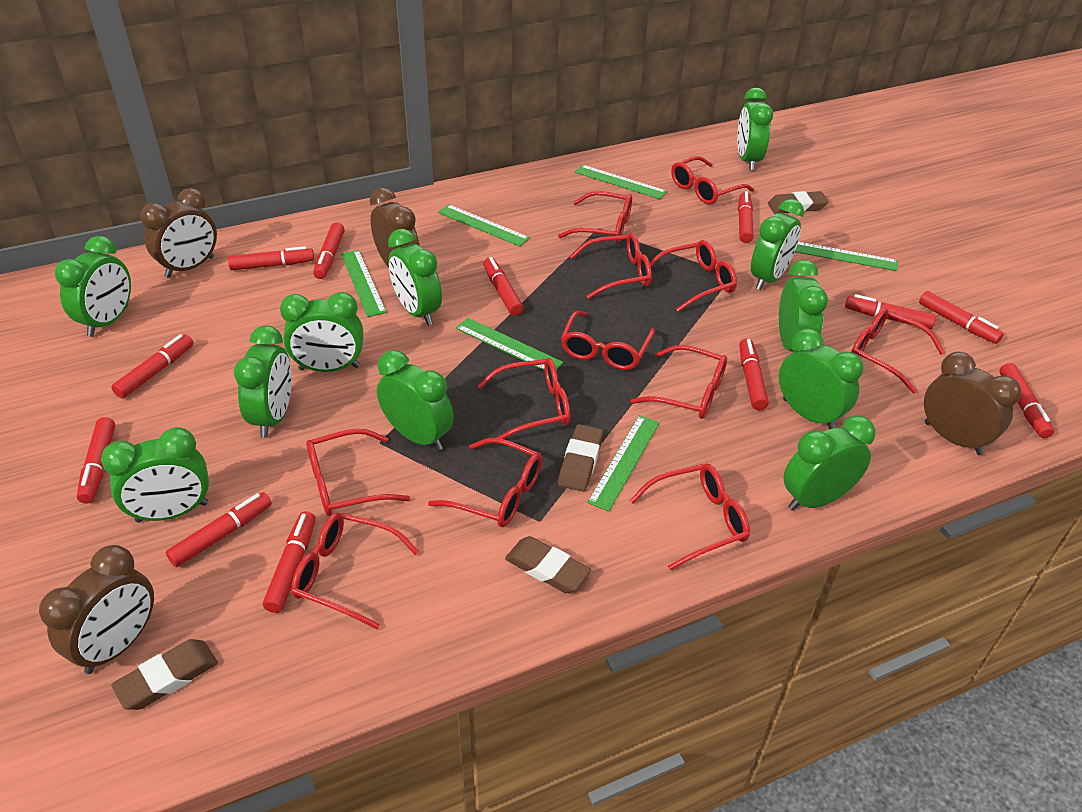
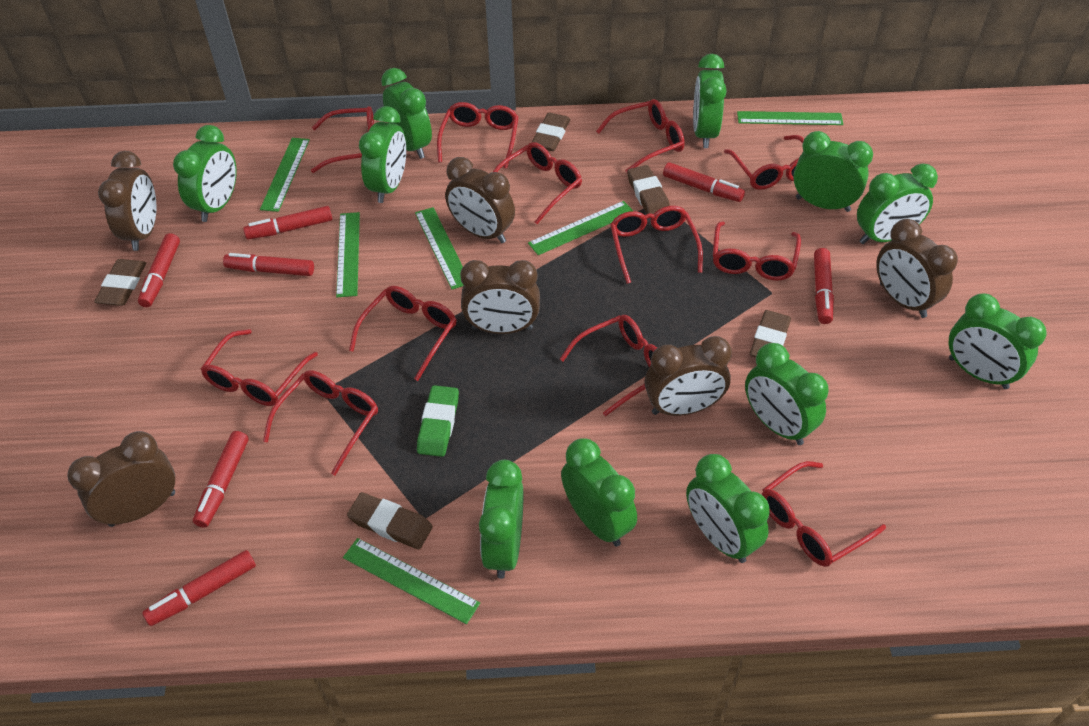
brown clock: 4 -> 6
brown eraser: 4 -> 5
green eraser: 0 -> 1
red marker: 12 -> 7

